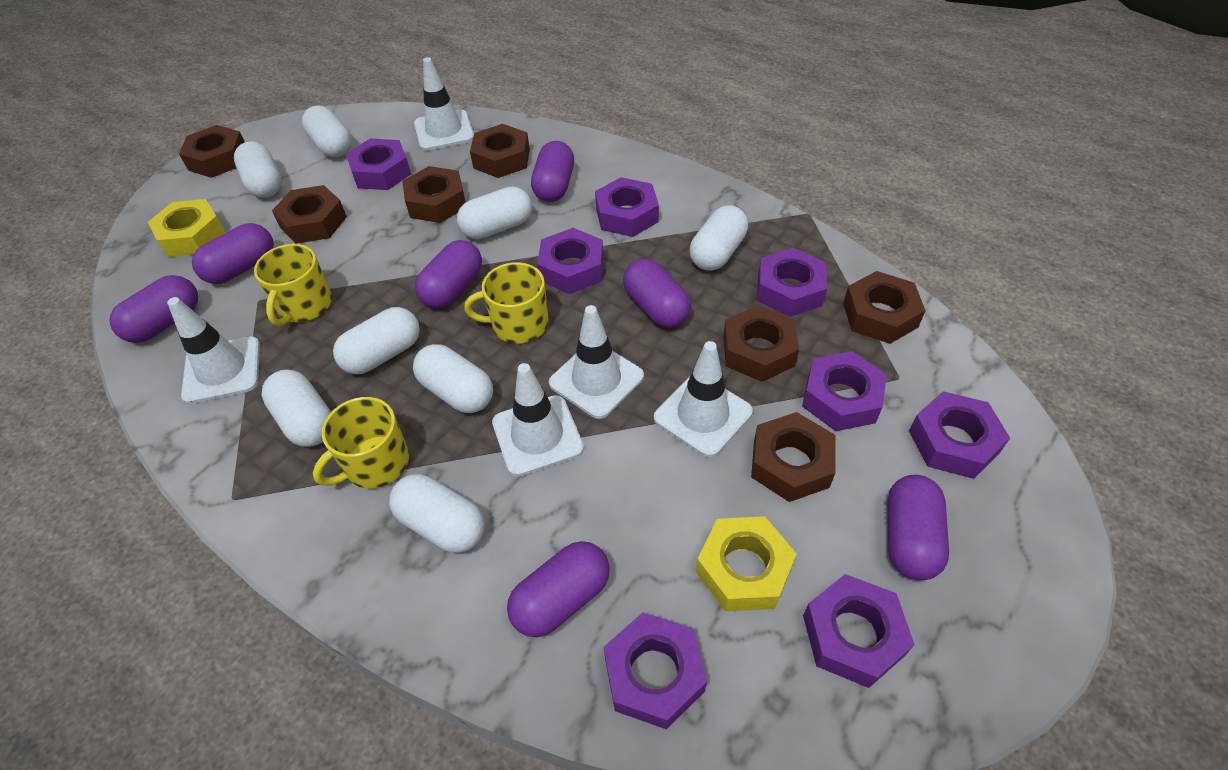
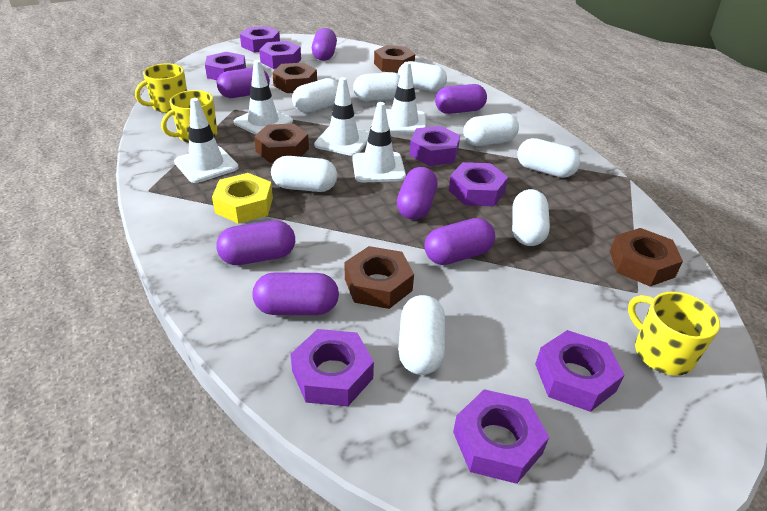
brown nut: 7 -> 5
yellow nut: 2 -> 1

